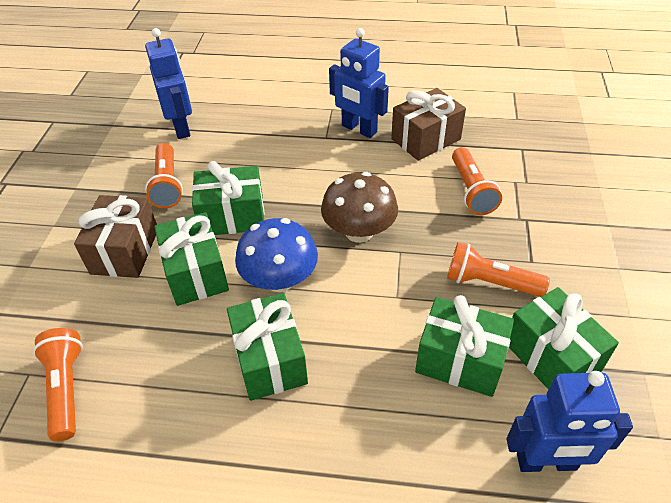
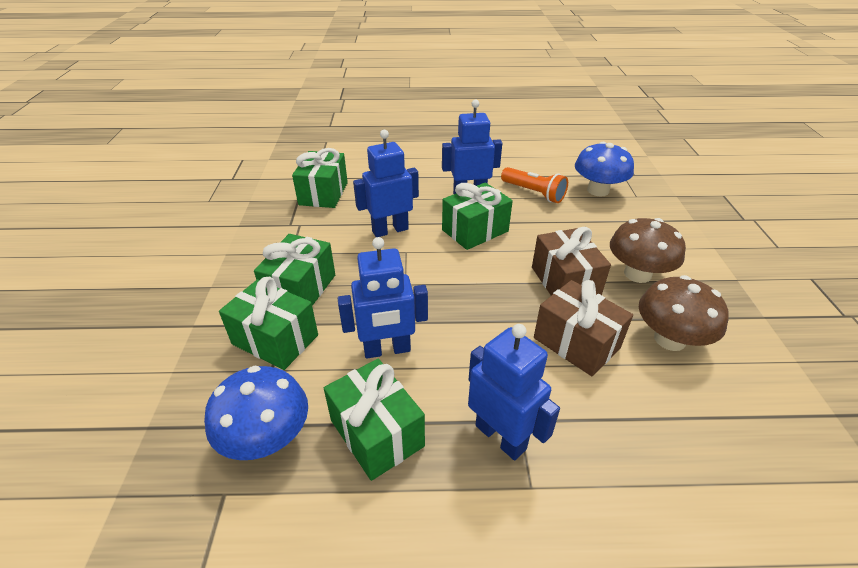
blue mushroom: 1 -> 2
blue robot: 3 -> 4
brown mushroom: 1 -> 2
orange flashlight: 4 -> 1

